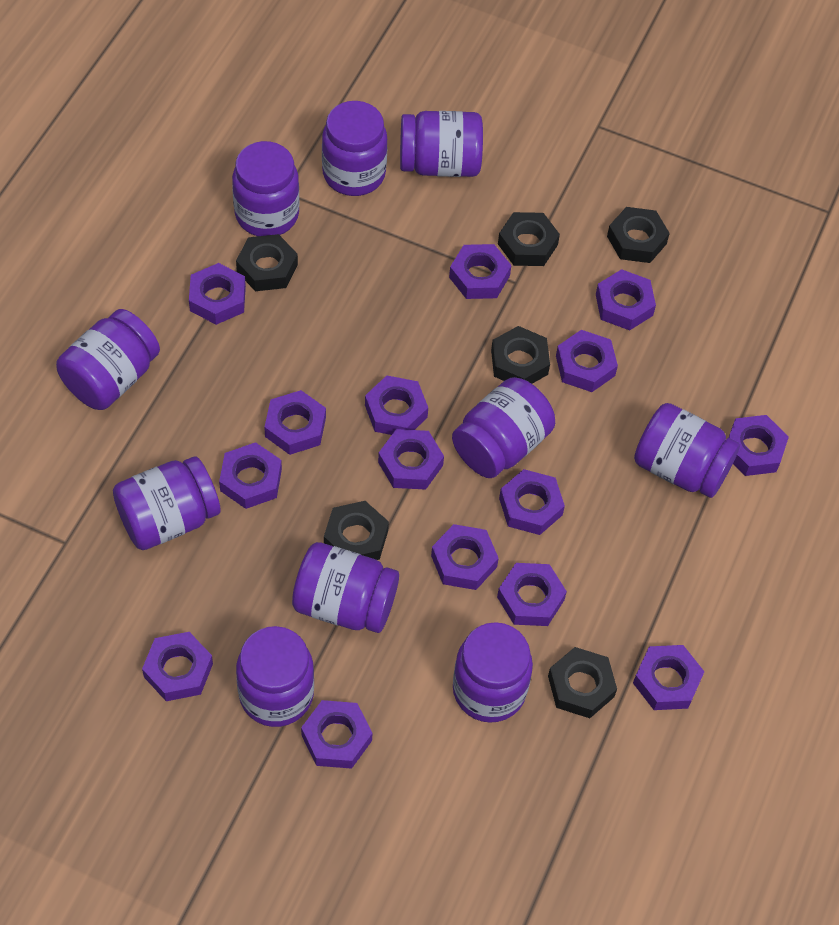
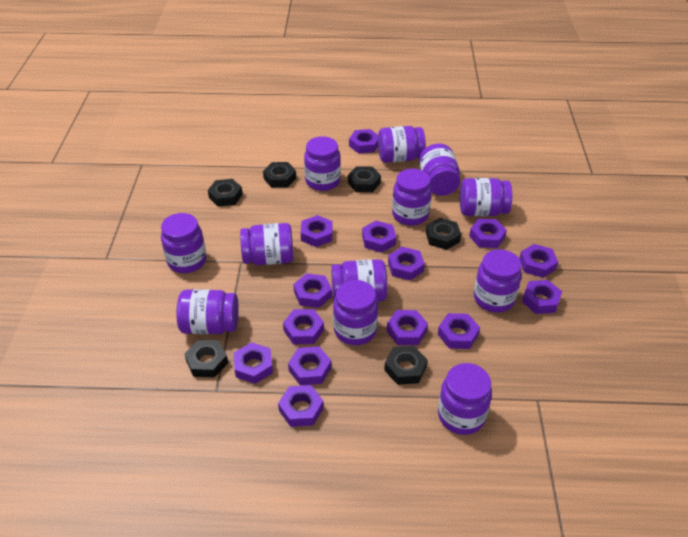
purple jar: 10 -> 12
purple nut: 15 -> 14

